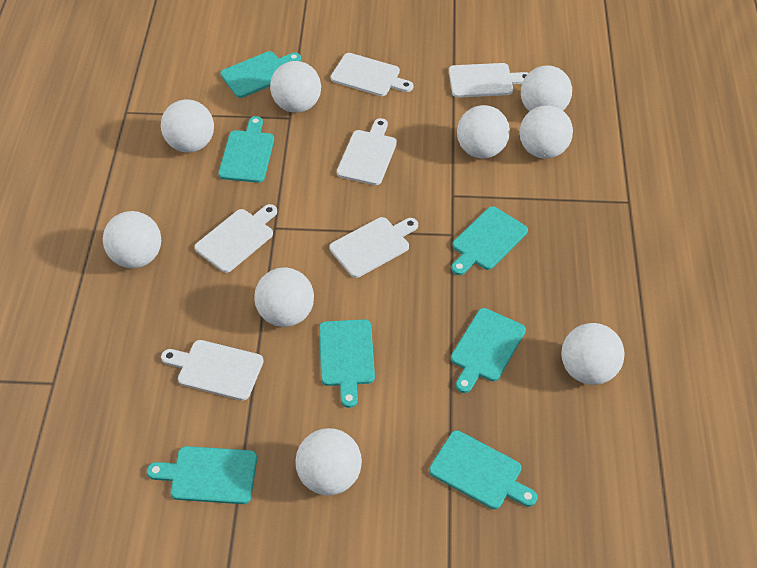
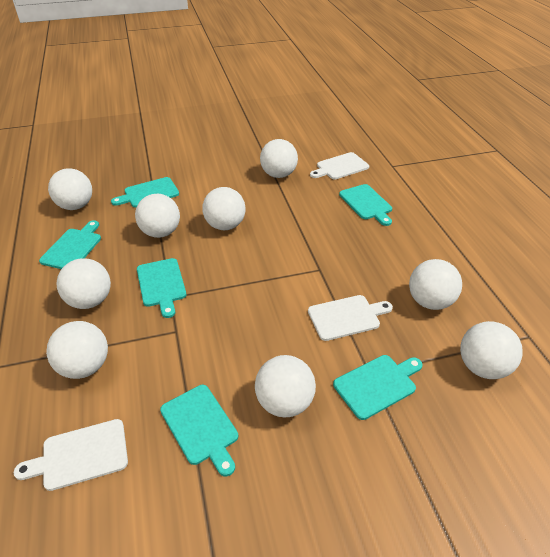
turquoise cutting board: 7 -> 6
white cutting board: 6 -> 3

